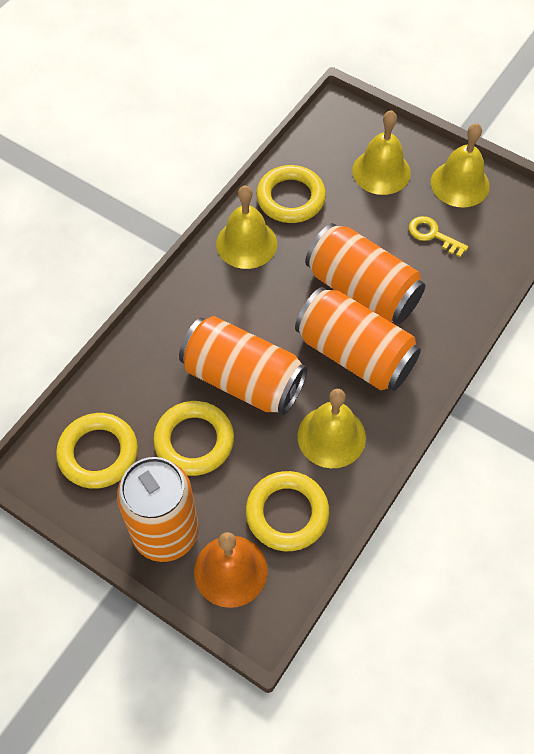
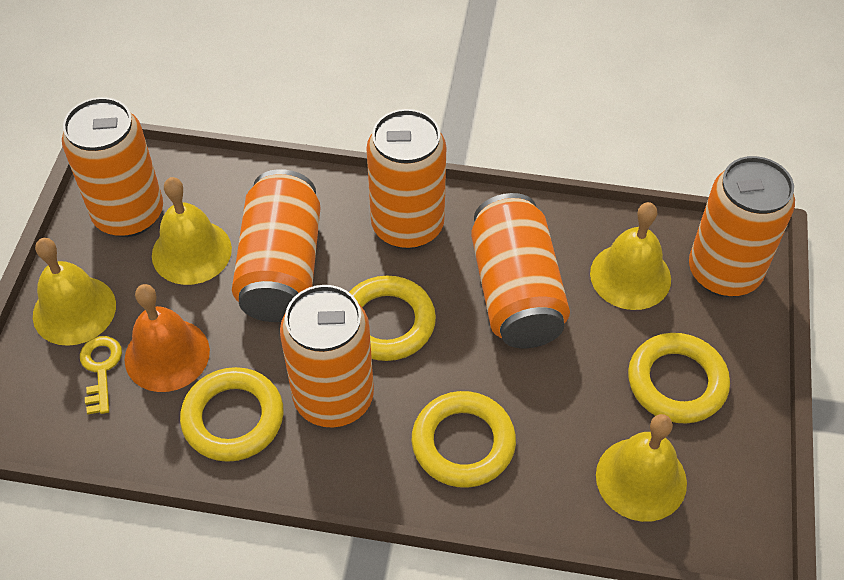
orange can: 4 -> 6

